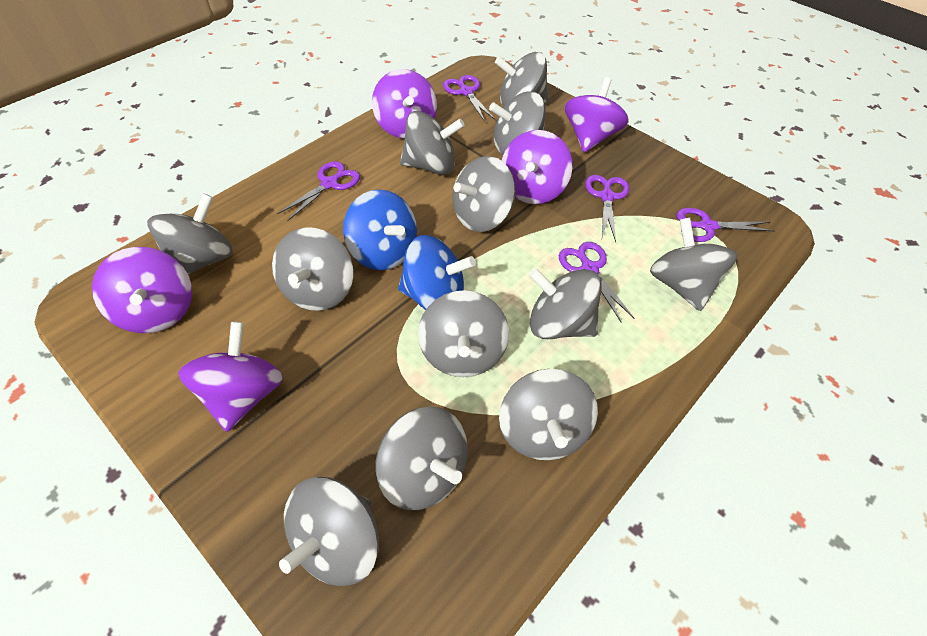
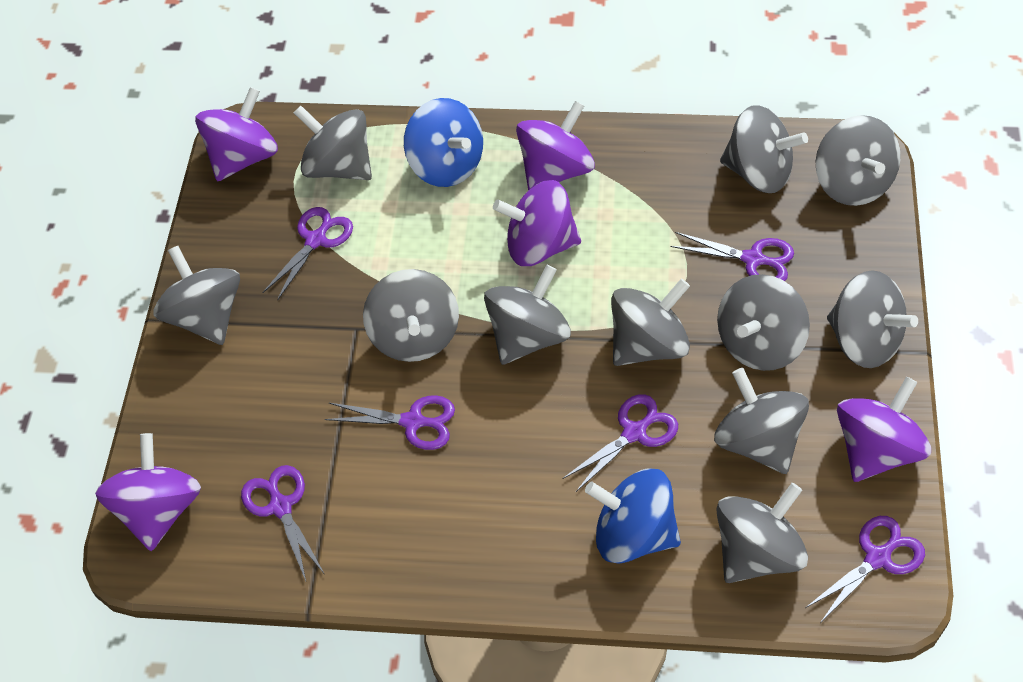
grey spinning top: 12 -> 11
purple scissors: 5 -> 6

